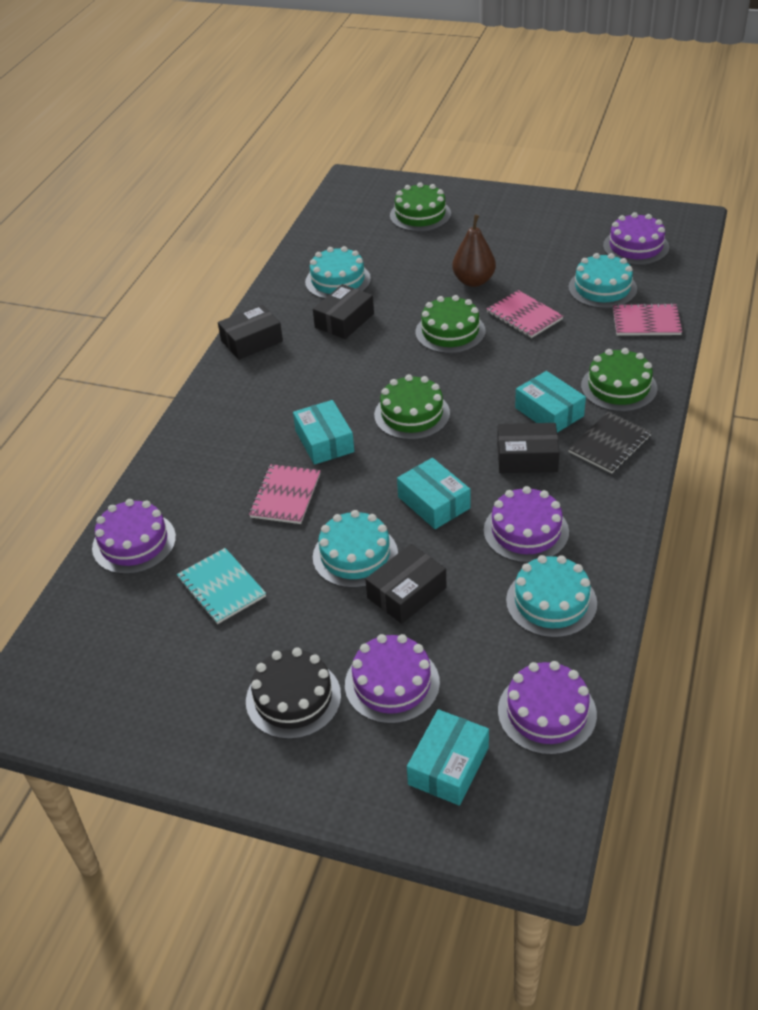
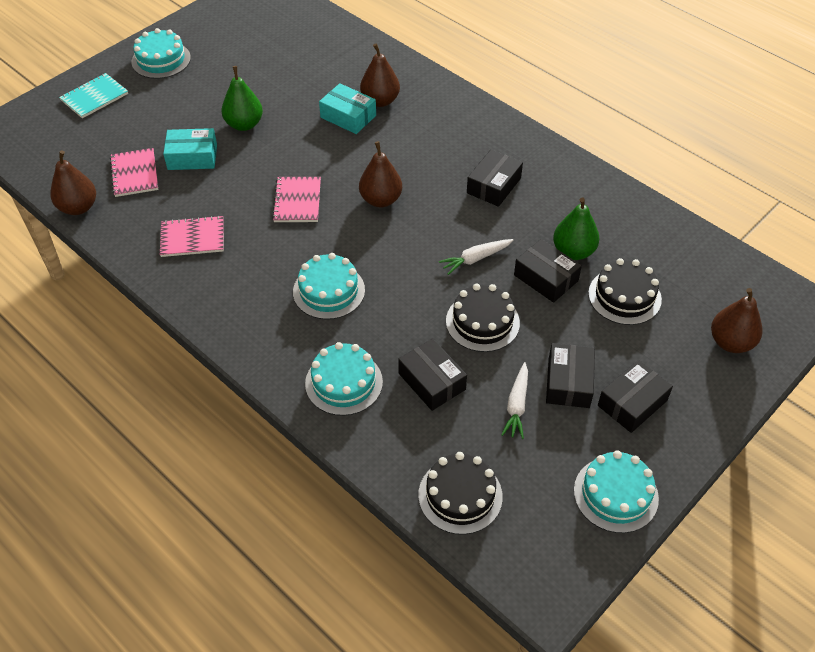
black box: 4 -> 5
black cake: 1 -> 3
black notebook: 1 -> 0
brown pear: 1 -> 4
green cake: 4 -> 0
green pear: 0 -> 2
purple cake: 5 -> 0
turquoise box: 4 -> 2
white carrot: 0 -> 2

